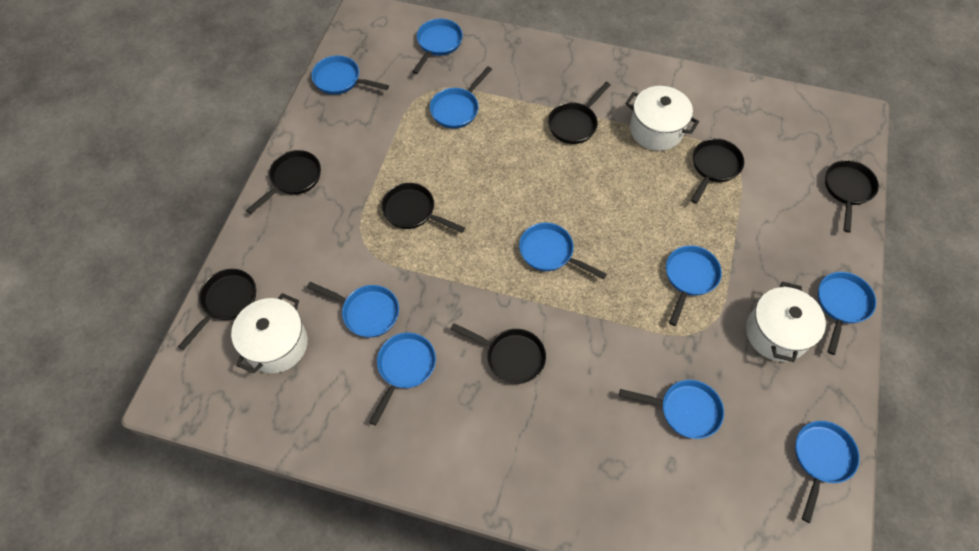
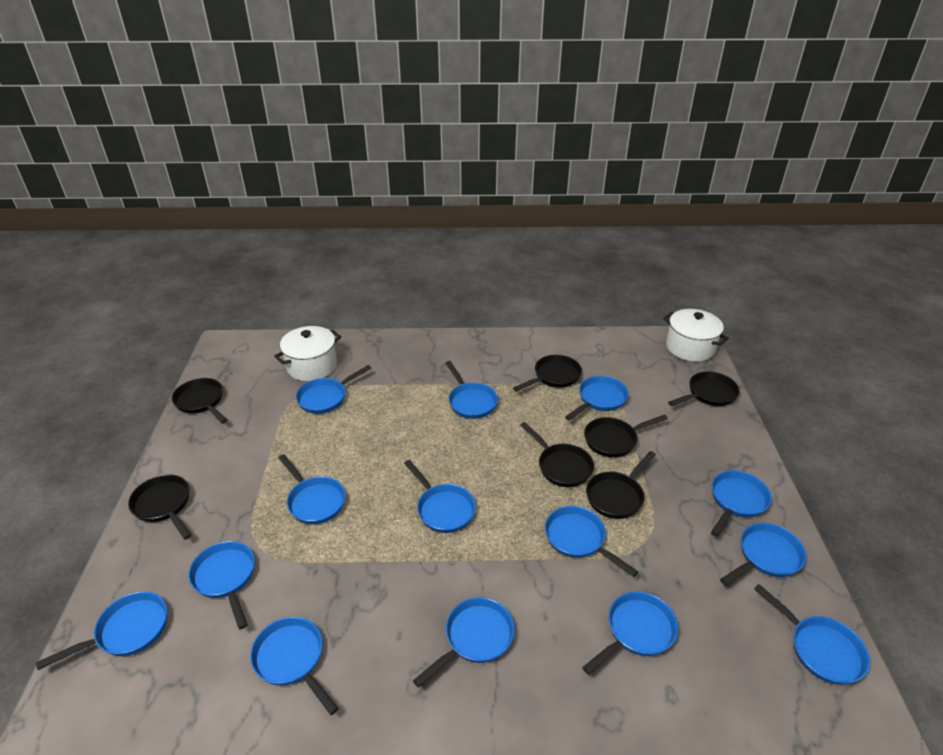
blue pan: 10 -> 14
white pot: 3 -> 2

